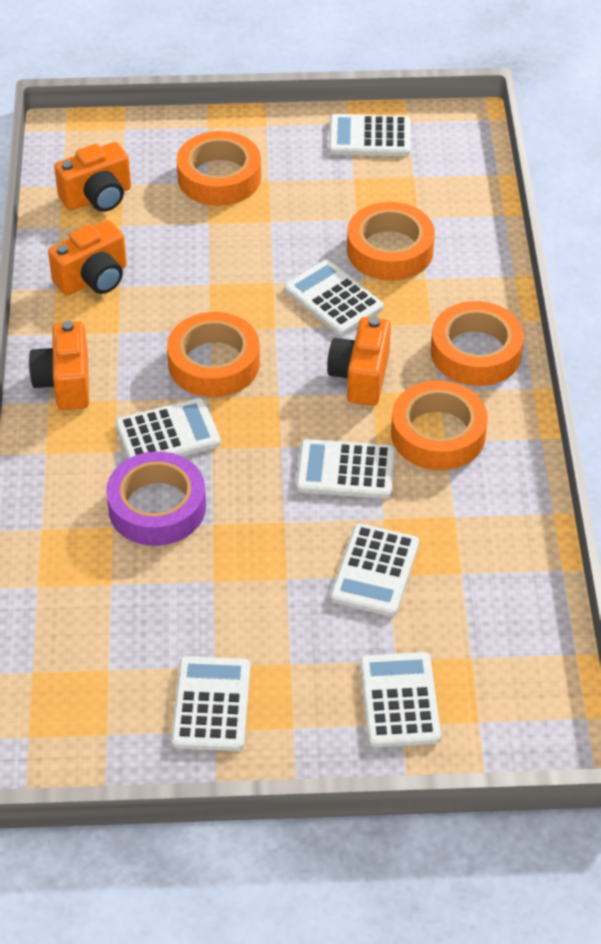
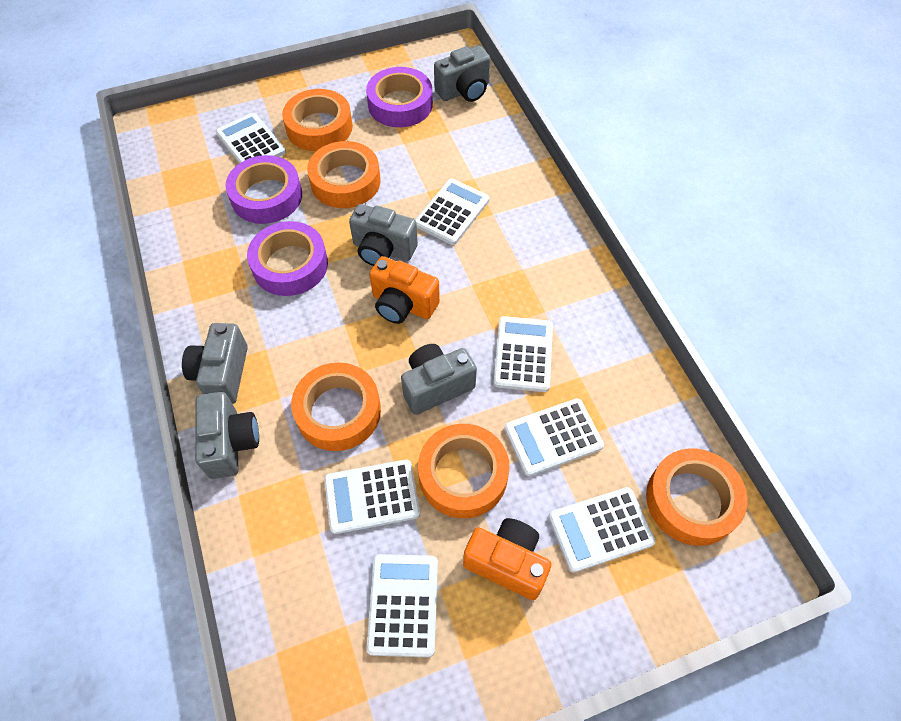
grey camera: 0 -> 5
orange camera: 4 -> 2
purple tape: 1 -> 3

